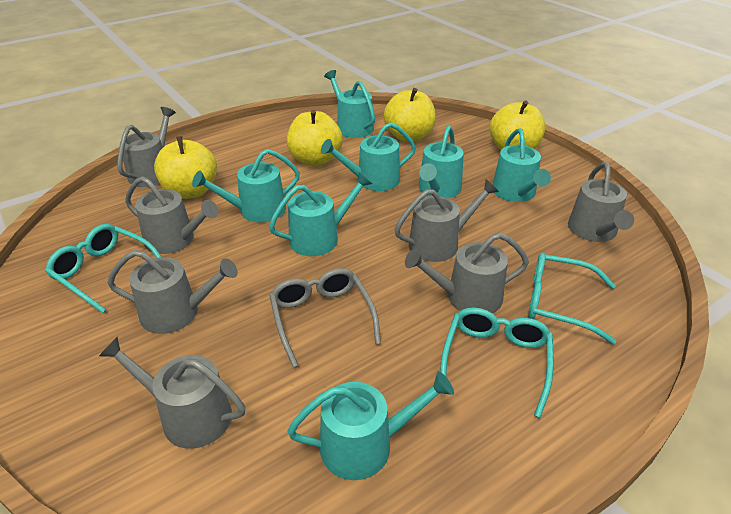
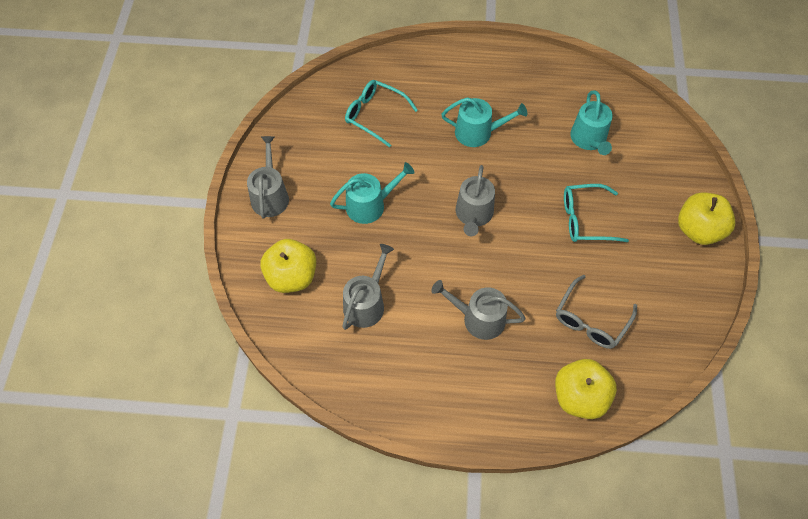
grey watering can: 7 -> 4
turquoise glasses: 3 -> 2
turquoise watering can: 7 -> 3
yellow apple: 4 -> 3

